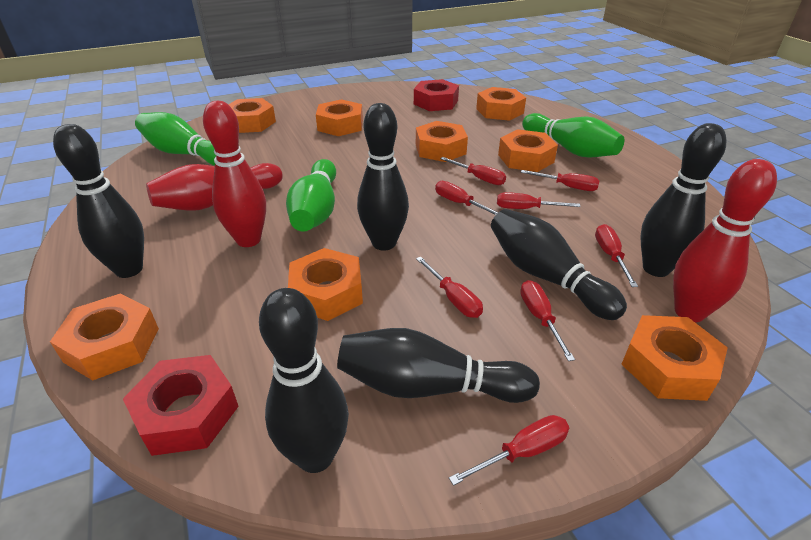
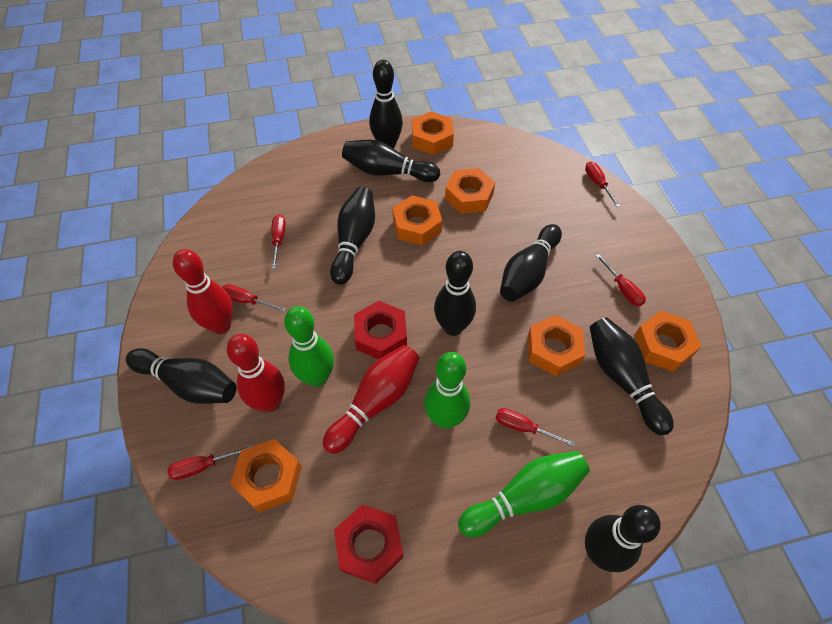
black bowling pin: 6 -> 8
orange nut: 8 -> 6
red screwdriver: 8 -> 6

